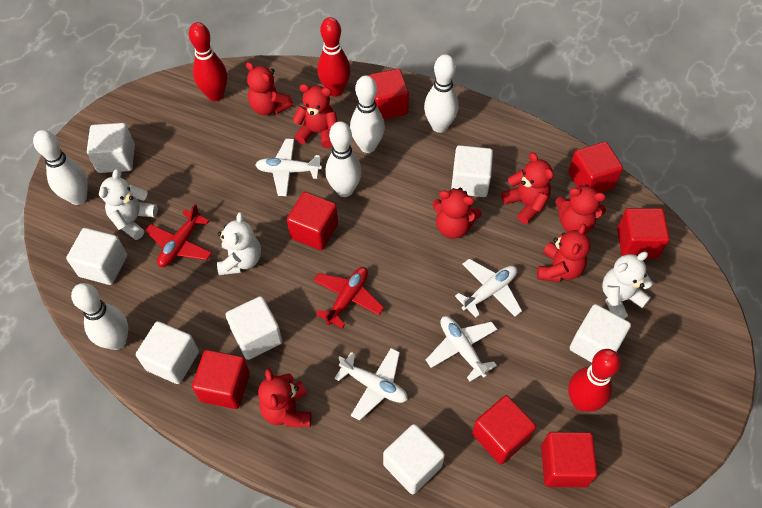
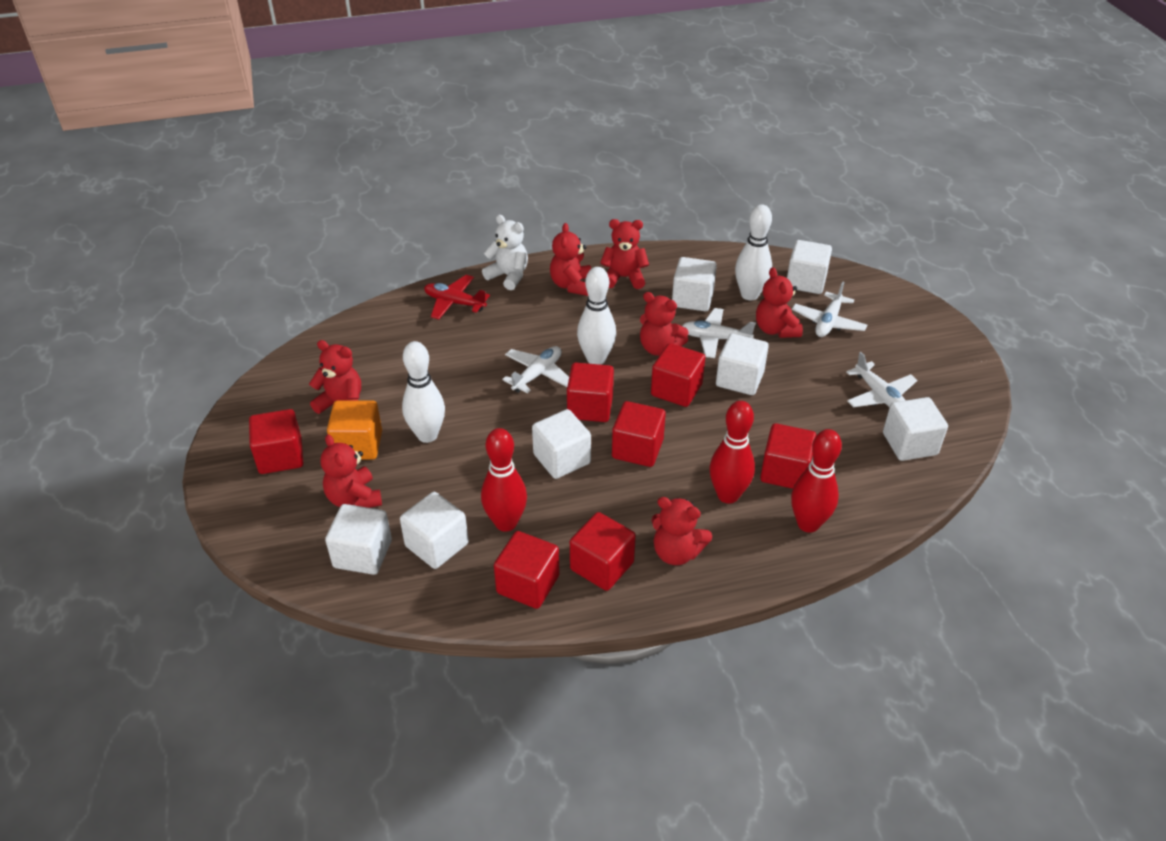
orange cube: 0 -> 1
red plane: 2 -> 1
white bowling pin: 5 -> 3
white teddy bear: 3 -> 1

